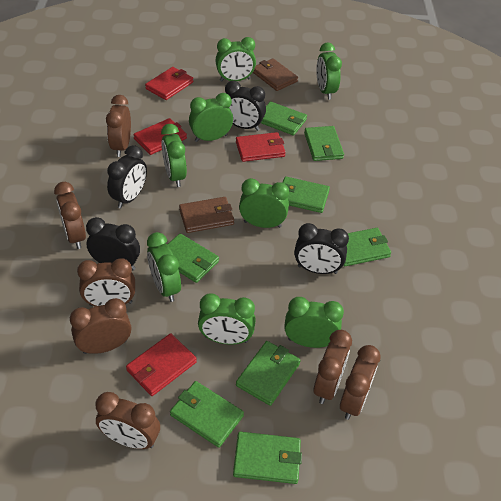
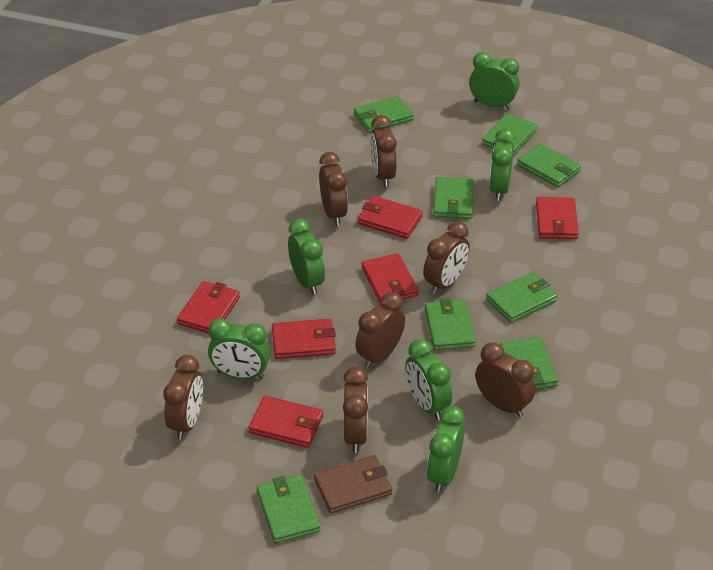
black clock: 4 -> 0
brown wallet: 2 -> 1
green clock: 8 -> 6
red wallet: 4 -> 6

